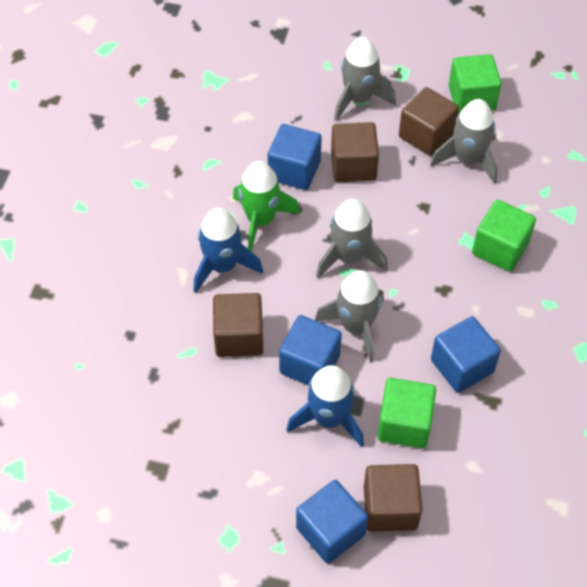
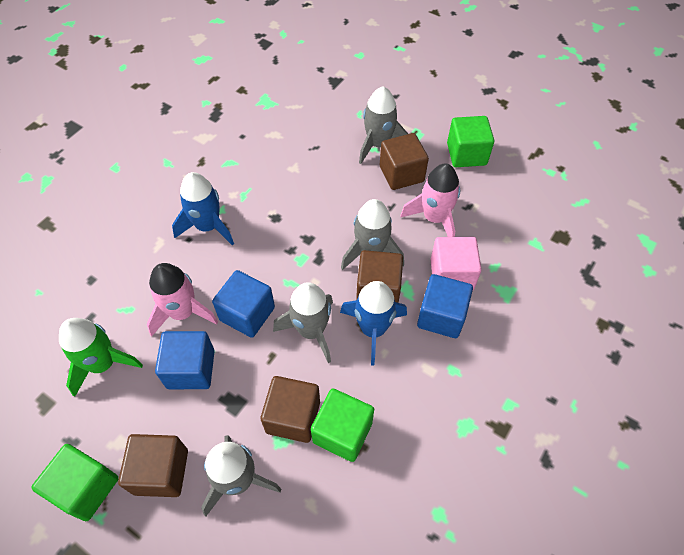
blue cube: 4 -> 3
pink cube: 0 -> 1
pink rocket: 0 -> 2

